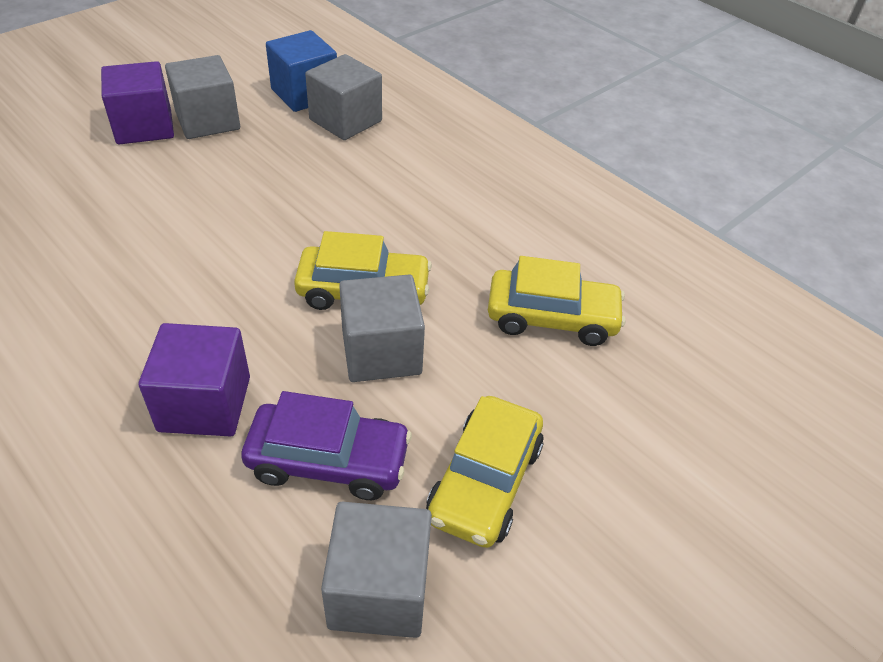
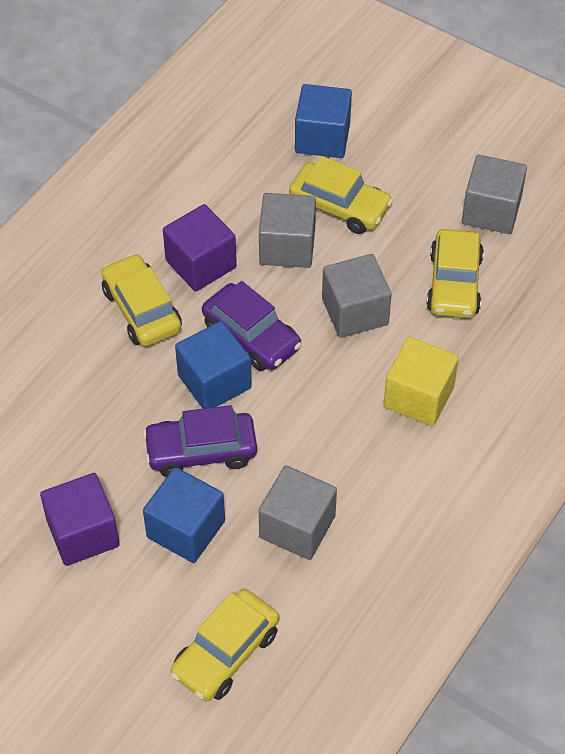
blue cube: 1 -> 3
purple car: 1 -> 2
yellow car: 3 -> 4
yellow cube: 0 -> 1

